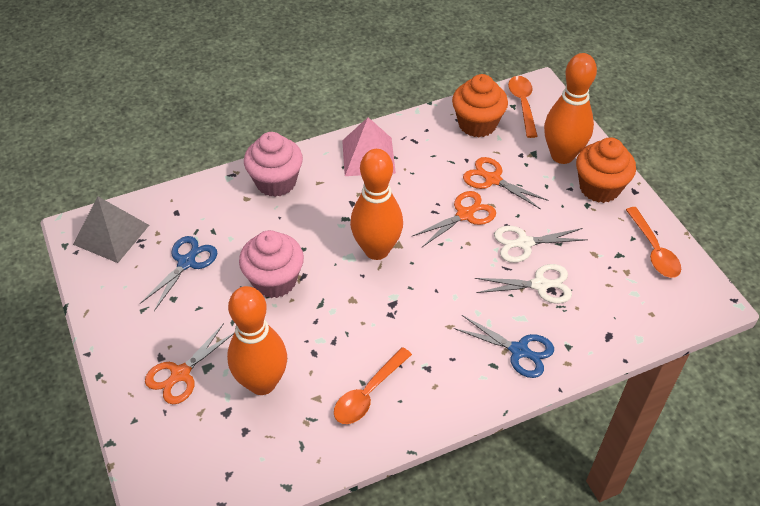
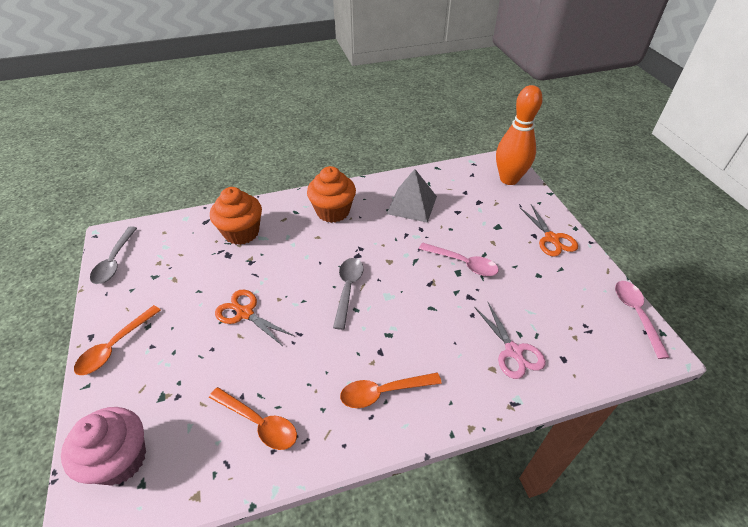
blue scissors: 2 -> 0
grey spoon: 0 -> 2
orange bowling pin: 3 -> 1
orange scissors: 3 -> 2
pink cupcake: 2 -> 1
pink pyramid: 1 -> 0
pink scissors: 0 -> 1
pink spoon: 0 -> 2
white scissors: 2 -> 0

